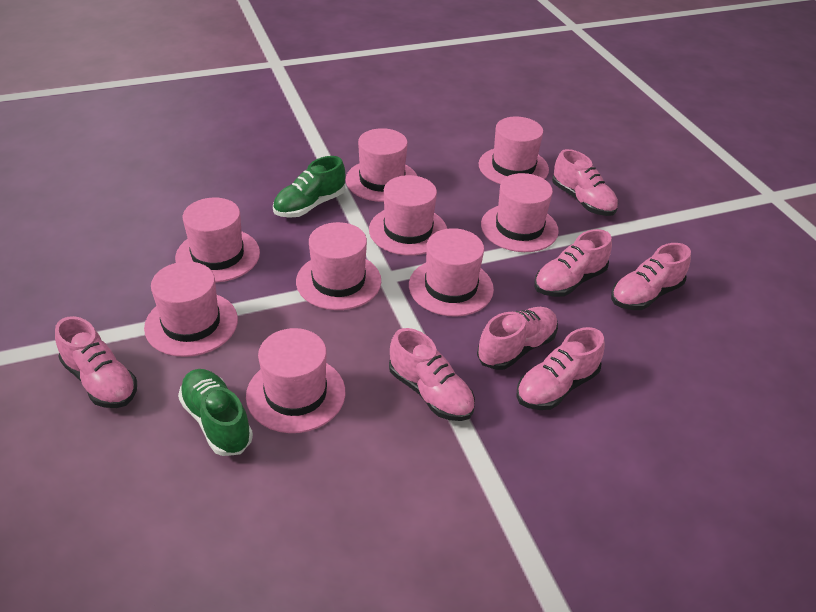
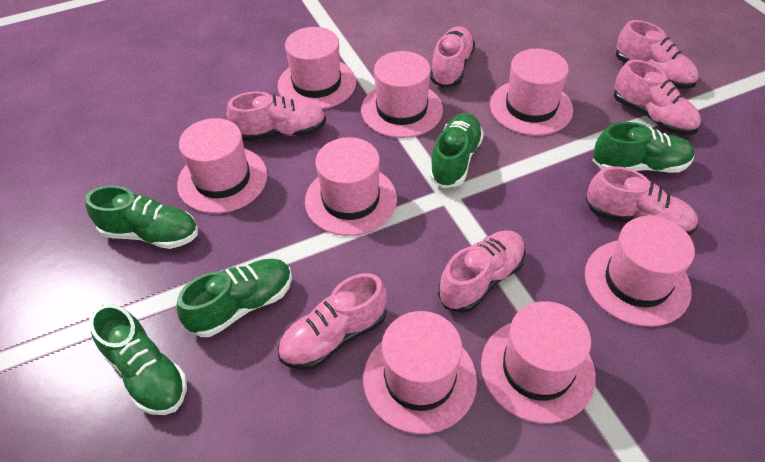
green shoe: 2 -> 5
pink hat: 9 -> 8

